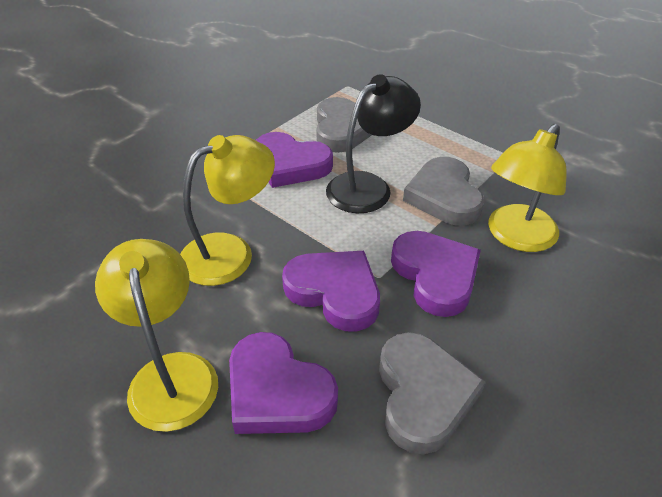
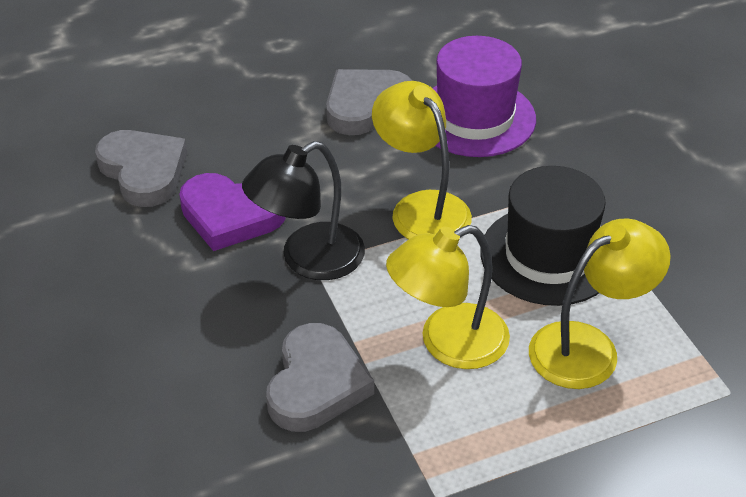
black hat: 0 -> 1
purple hat: 0 -> 1
purple heart: 4 -> 1

